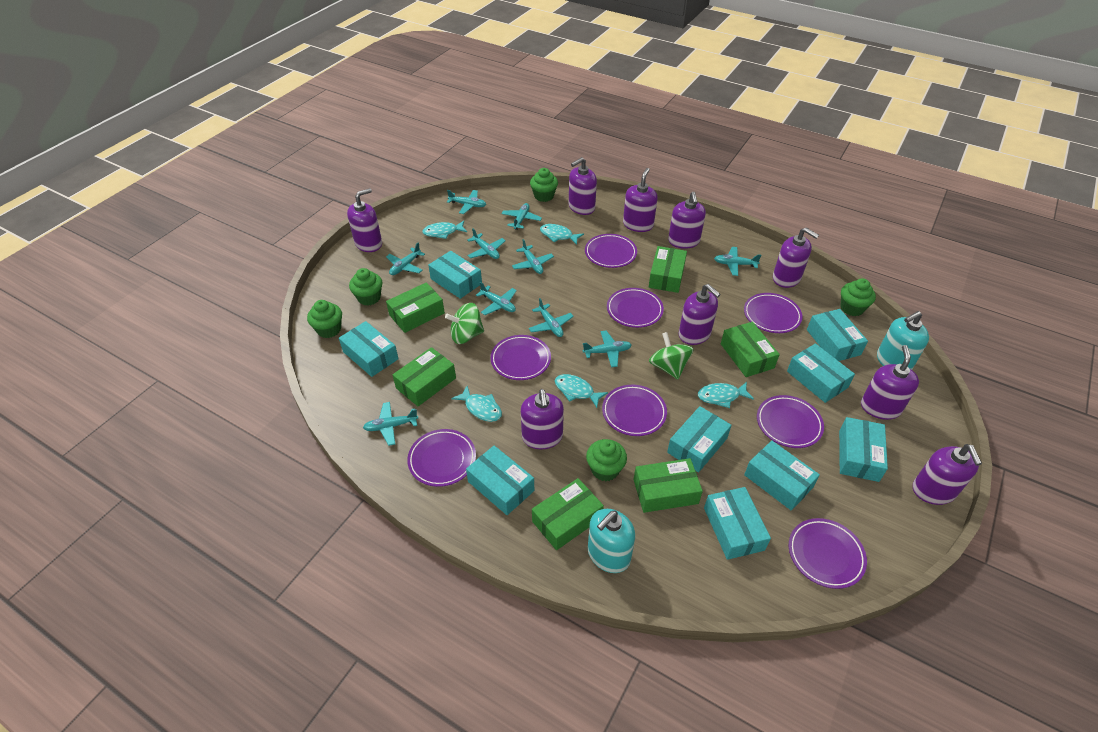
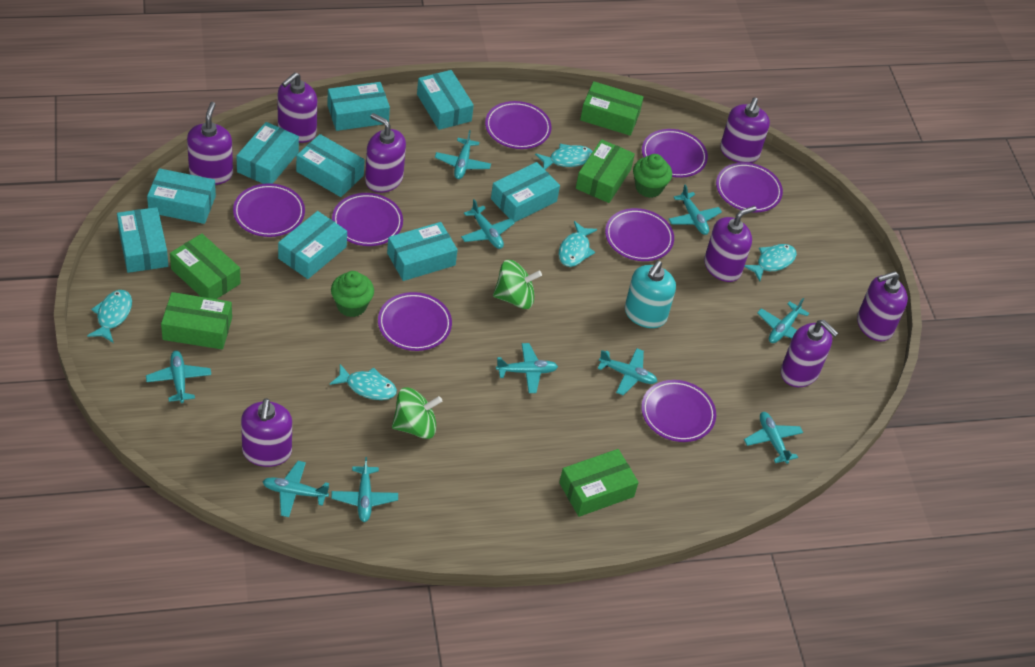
green box: 6 -> 5
green cupcake: 5 -> 2
purple soap dispenser: 9 -> 8
turquoise soap dispenser: 2 -> 1

